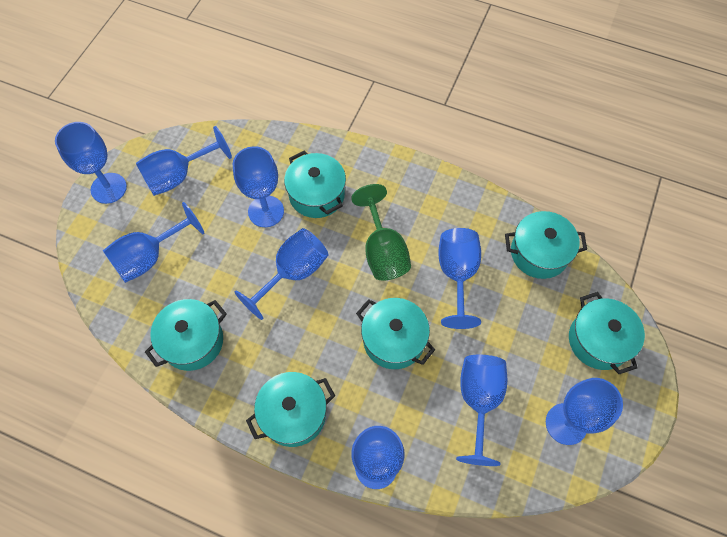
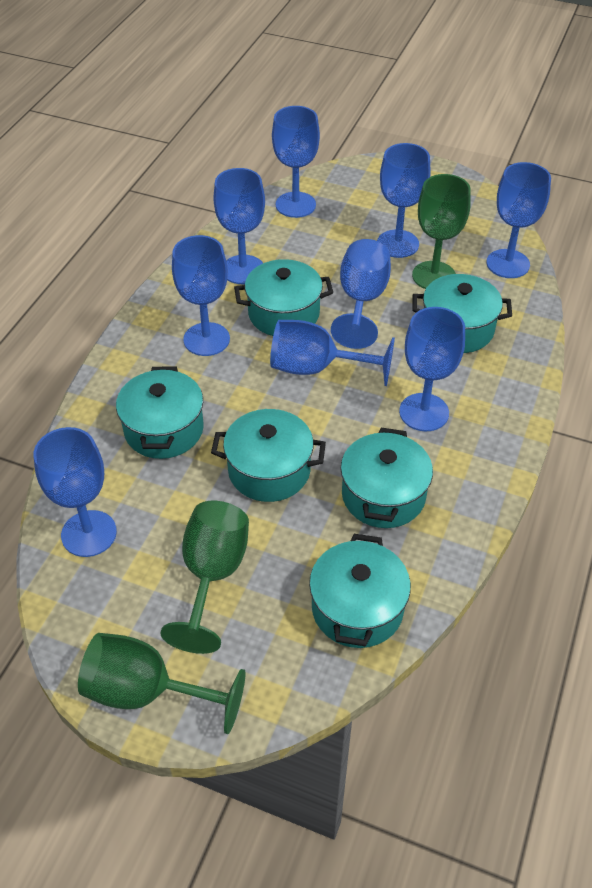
green goblet: 1 -> 3

